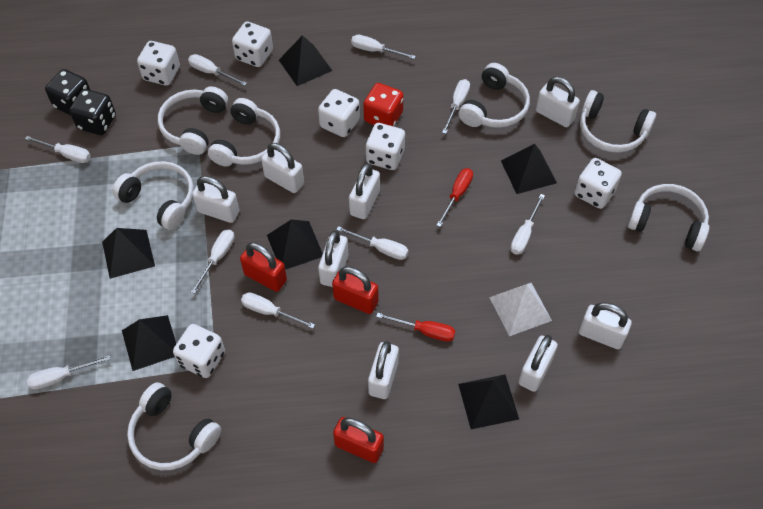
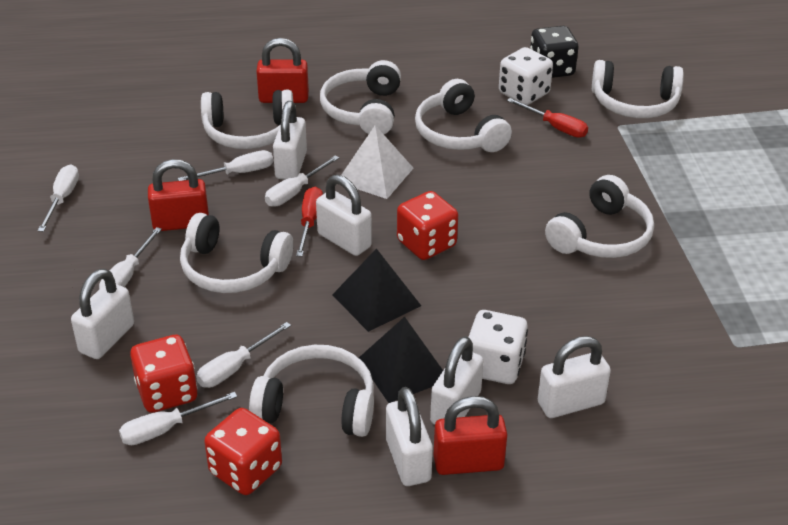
black dice: 2 -> 1
black pyramid: 6 -> 2
red dice: 1 -> 3
white dice: 6 -> 2
white padlock: 8 -> 6
white screwdriver: 9 -> 6

